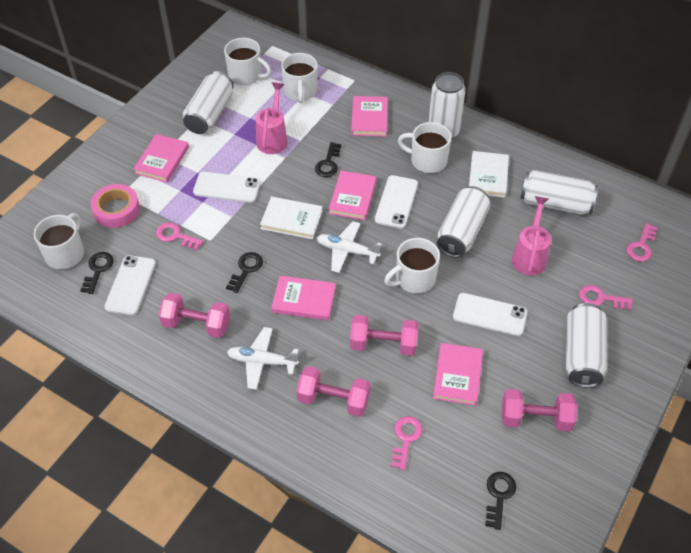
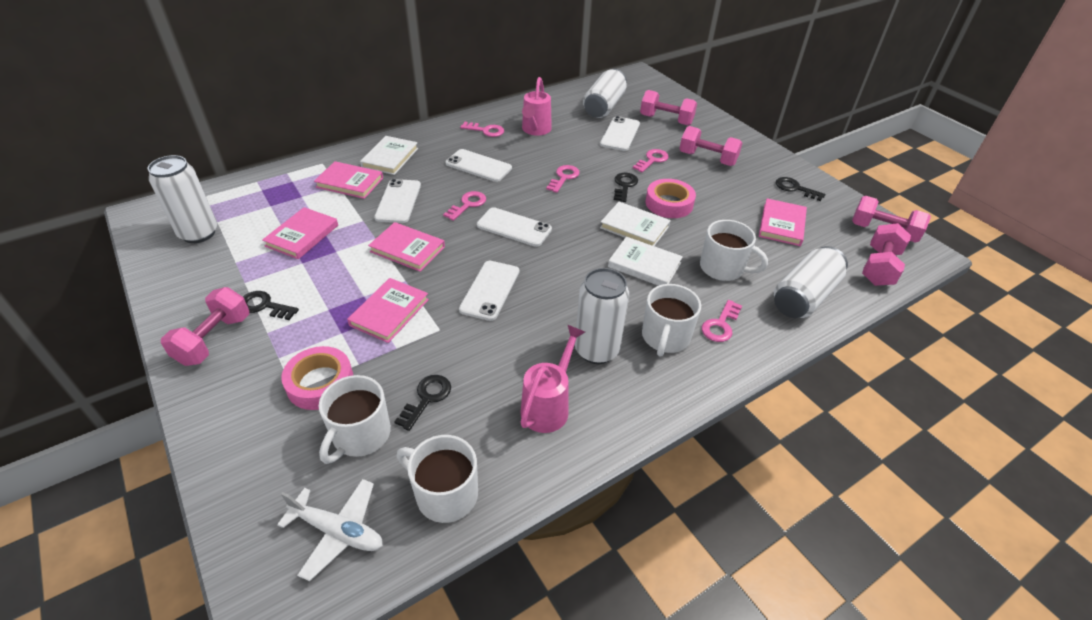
pink dumbbell: 4 -> 5
pink key: 4 -> 5
pink tape: 1 -> 2
white book: 2 -> 3
white can: 5 -> 4
white mug: 5 -> 4
white phone: 4 -> 5
white plane: 2 -> 1

